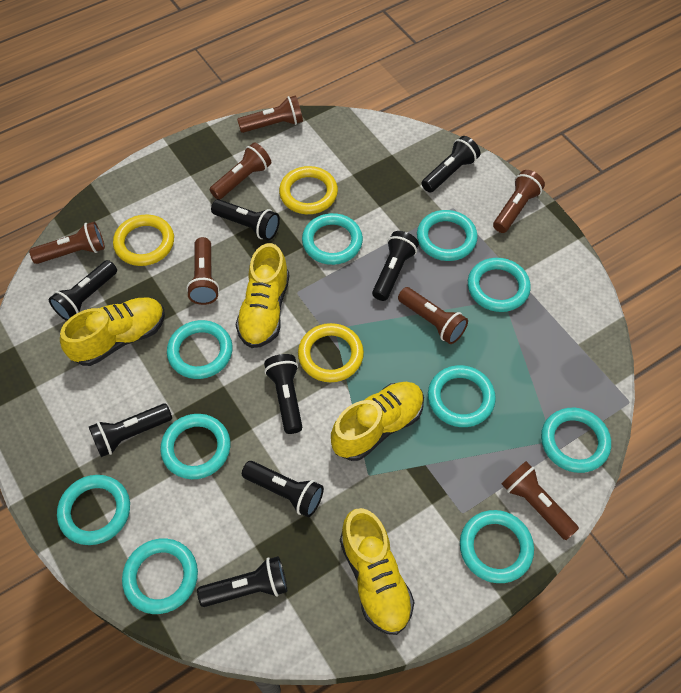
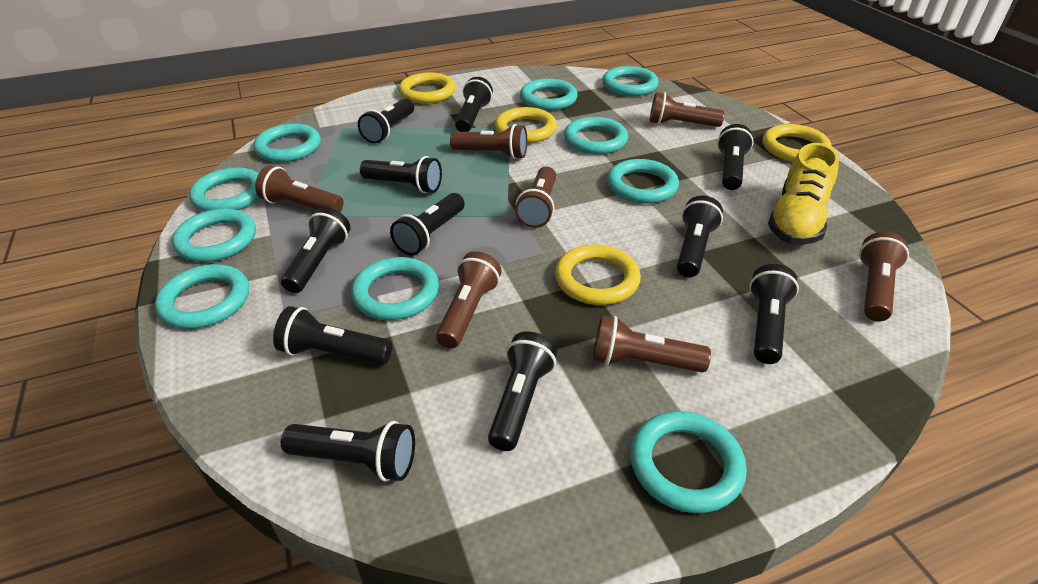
black flashlight: 8 -> 11
yellow ring: 3 -> 4
yellow shoe: 4 -> 1

